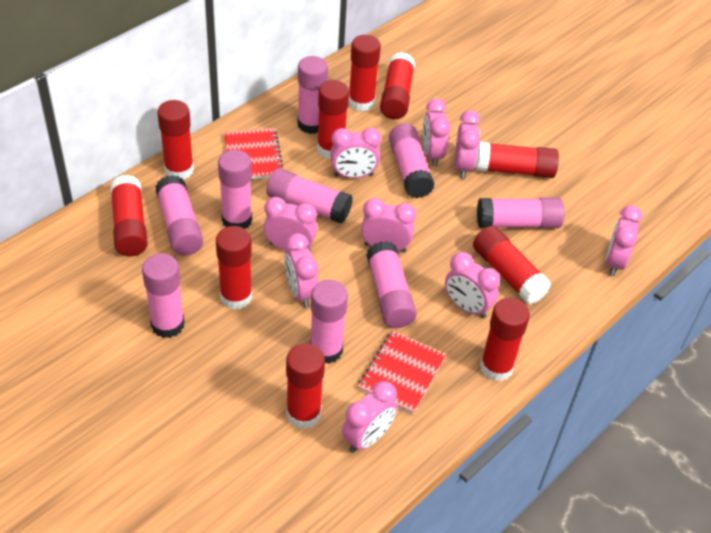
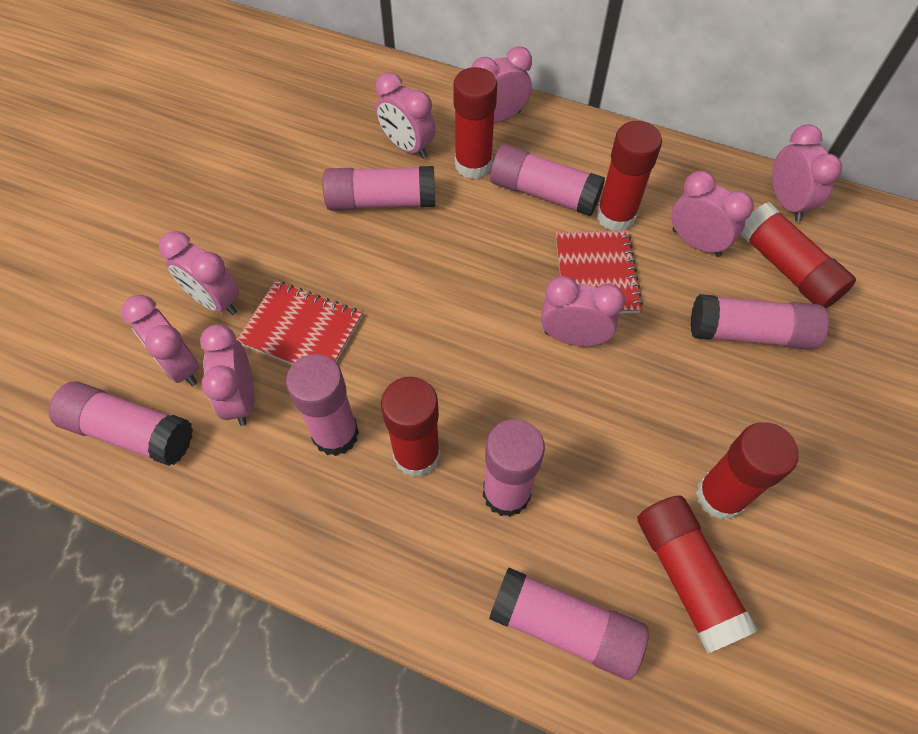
pink clock: 9 -> 8
pink glue stick: 9 -> 7
red glue stick: 10 -> 6

